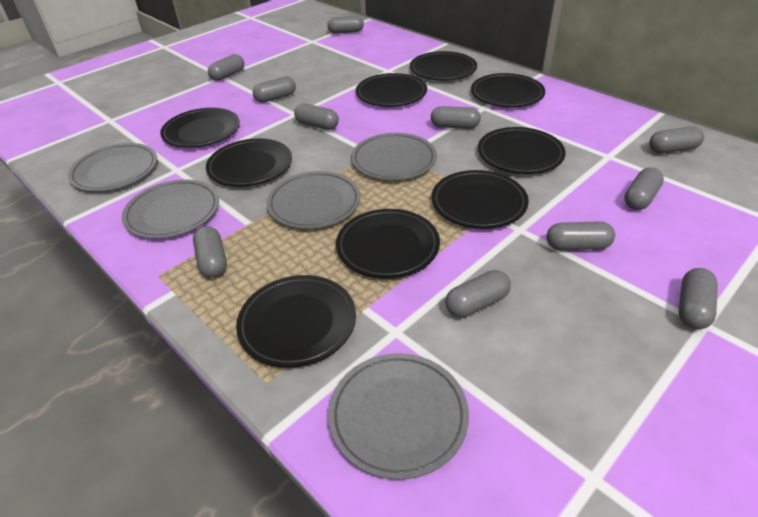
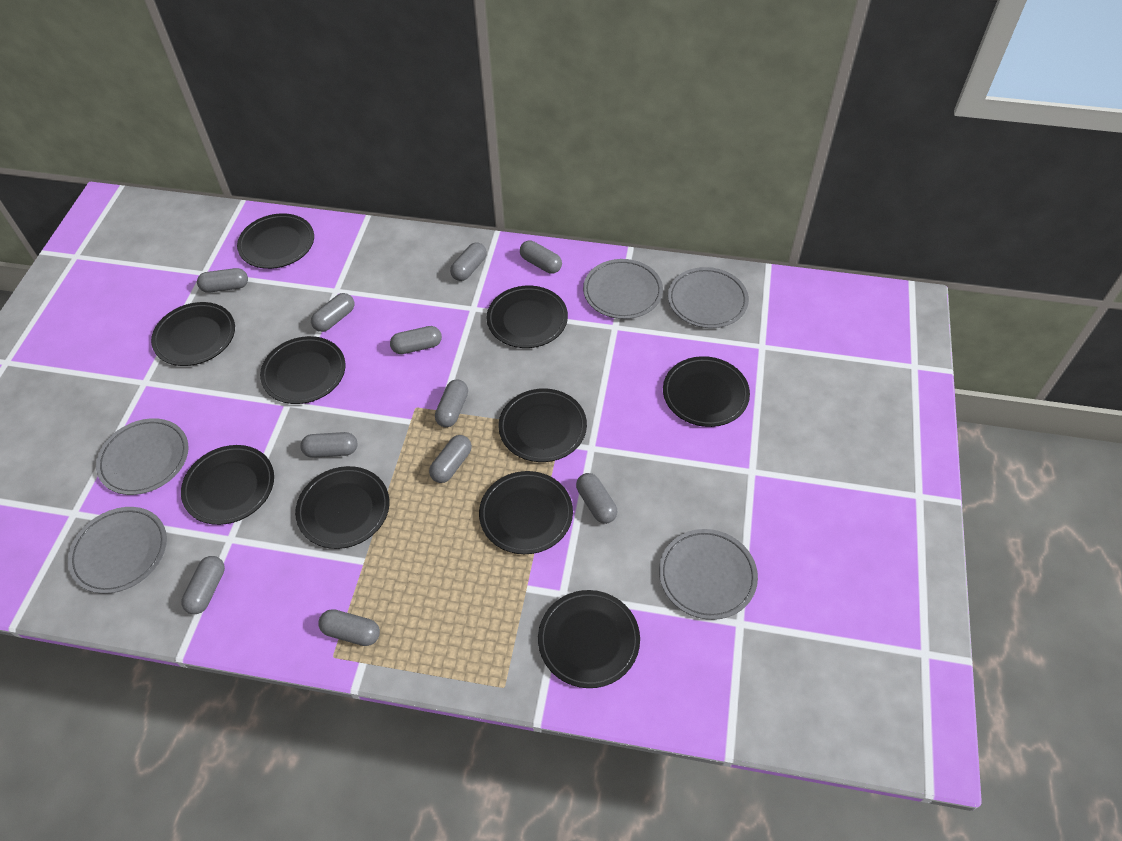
black plate: 9 -> 10

